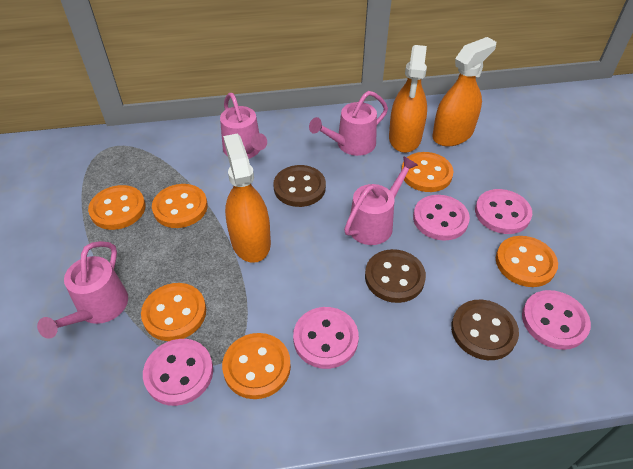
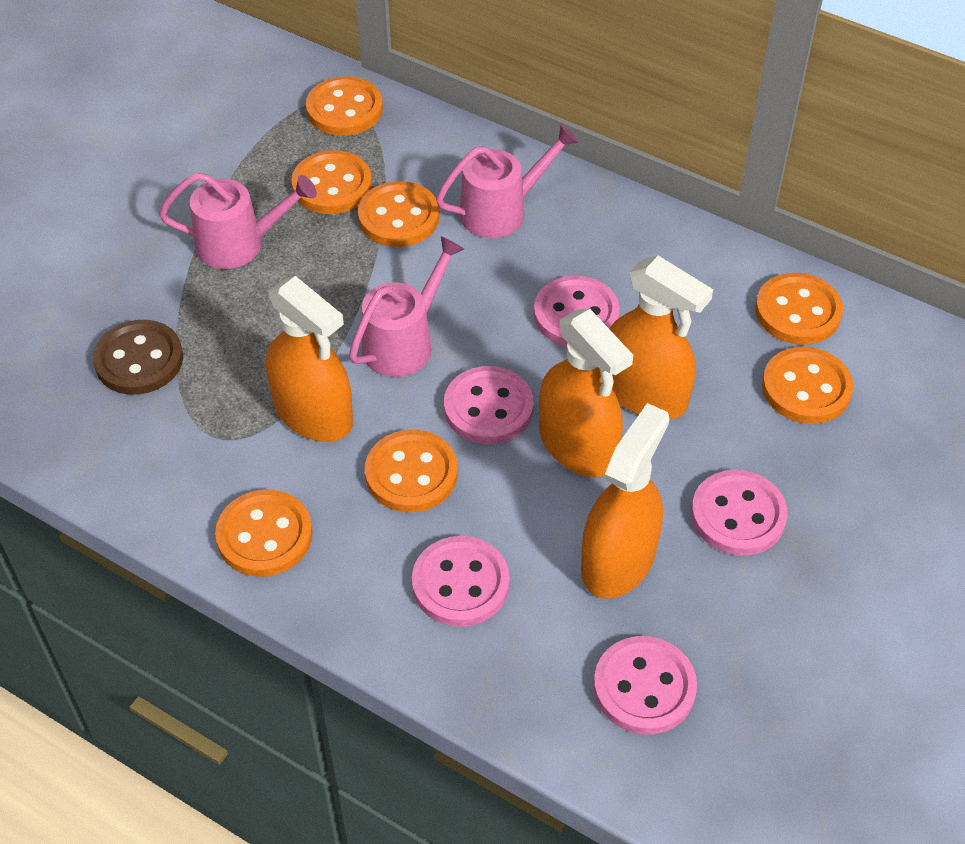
brown button: 3 -> 1
orange button: 6 -> 7
orange spray bottle: 3 -> 4
pink watering can: 4 -> 3

